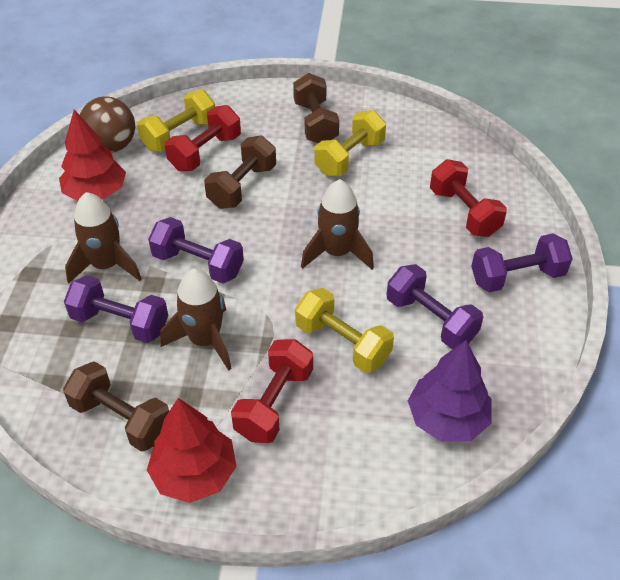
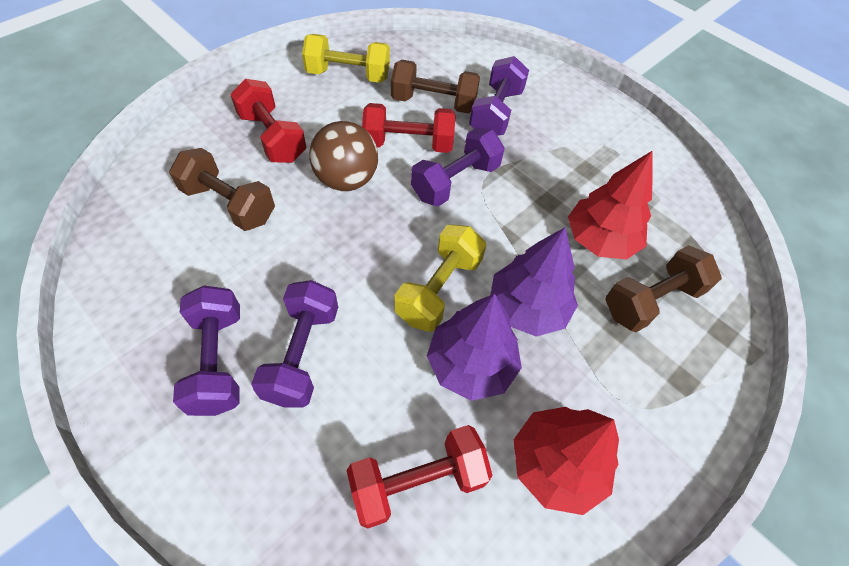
brown rocket: 3 -> 0
purple tree: 1 -> 2
yellow dumbbell: 3 -> 2

